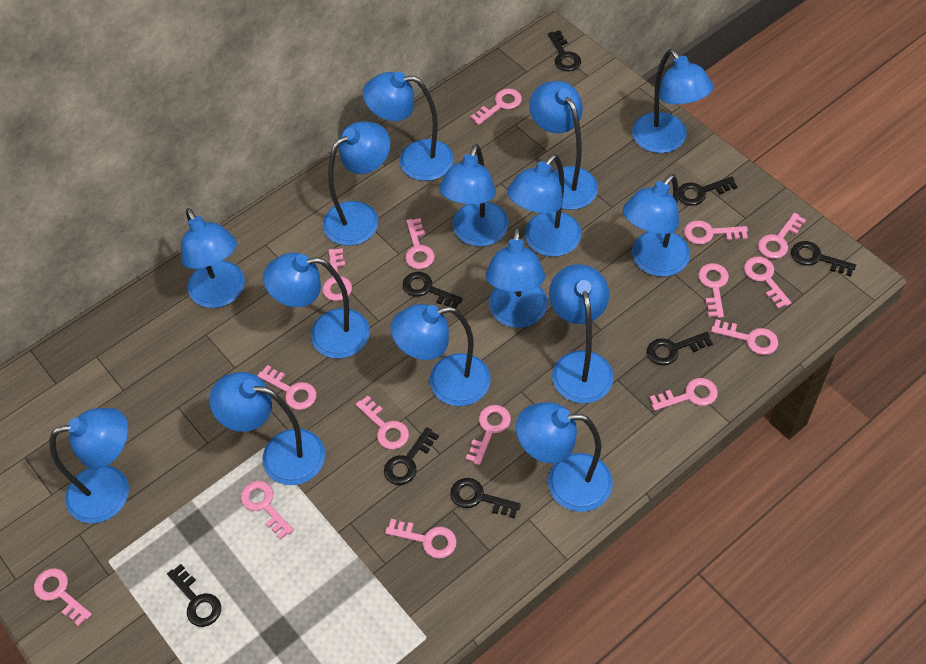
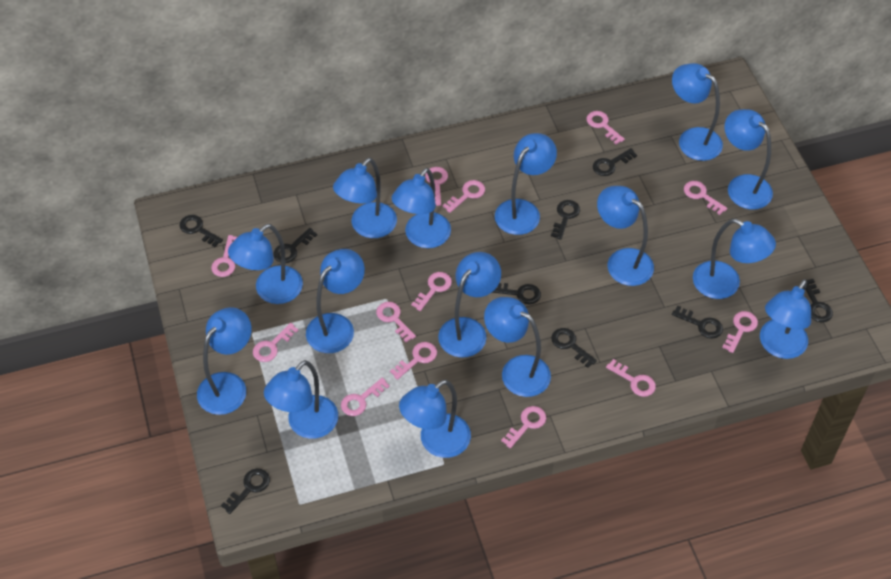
black key: 8 -> 9
pink key: 15 -> 13

